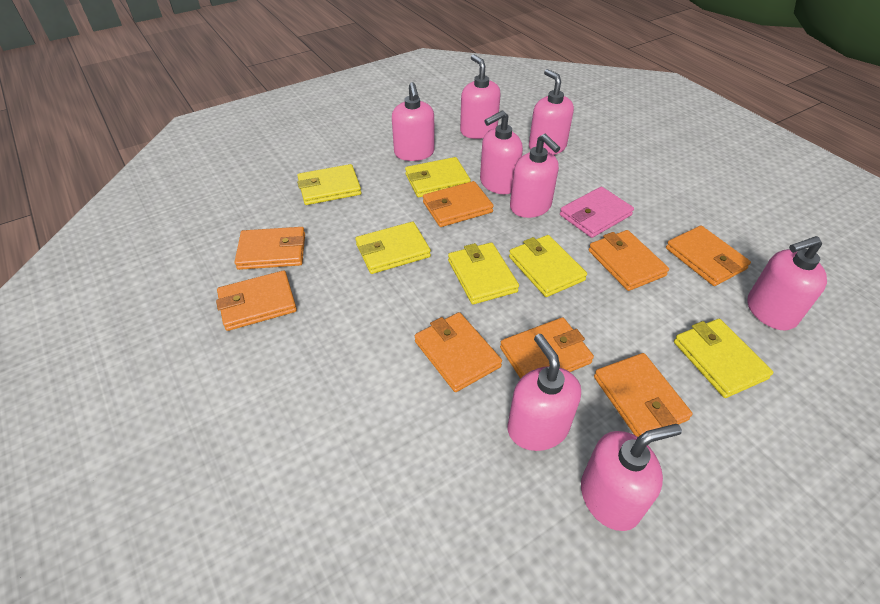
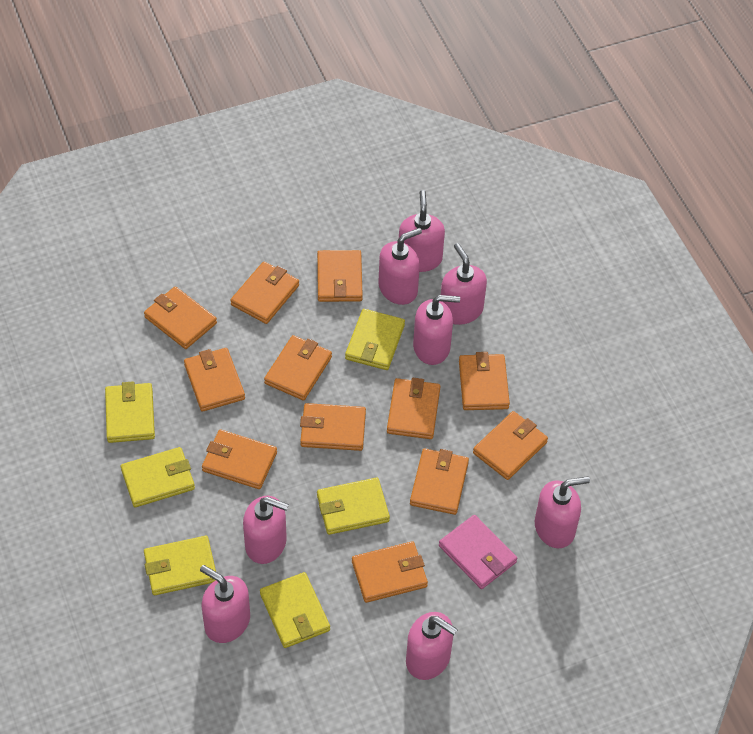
orange wallet: 8 -> 12

